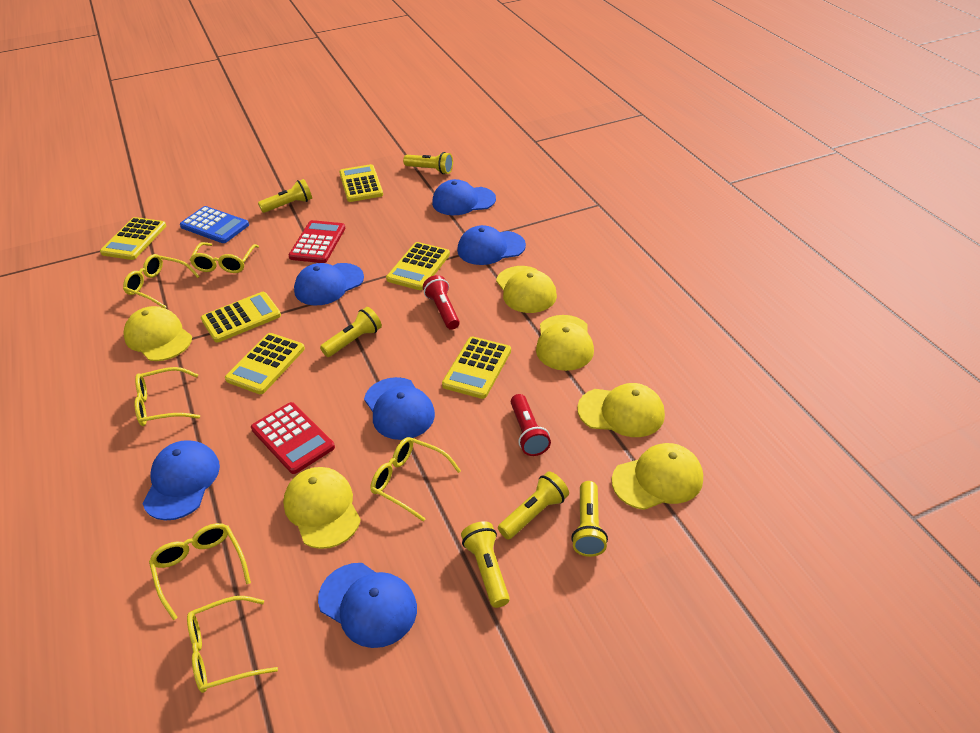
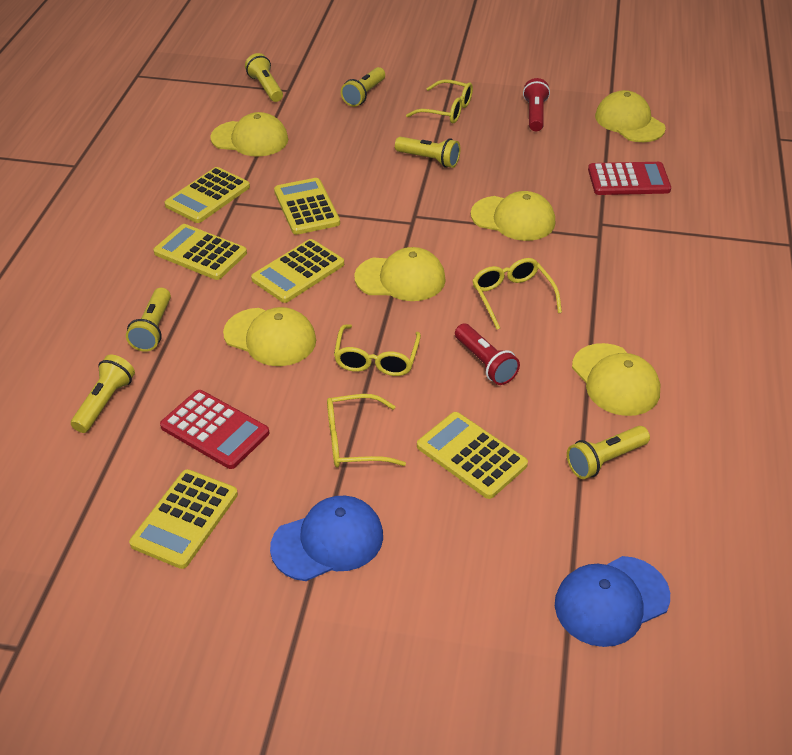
blue calculator: 1 -> 0
blue cap: 6 -> 2
yellow glasses: 6 -> 4

